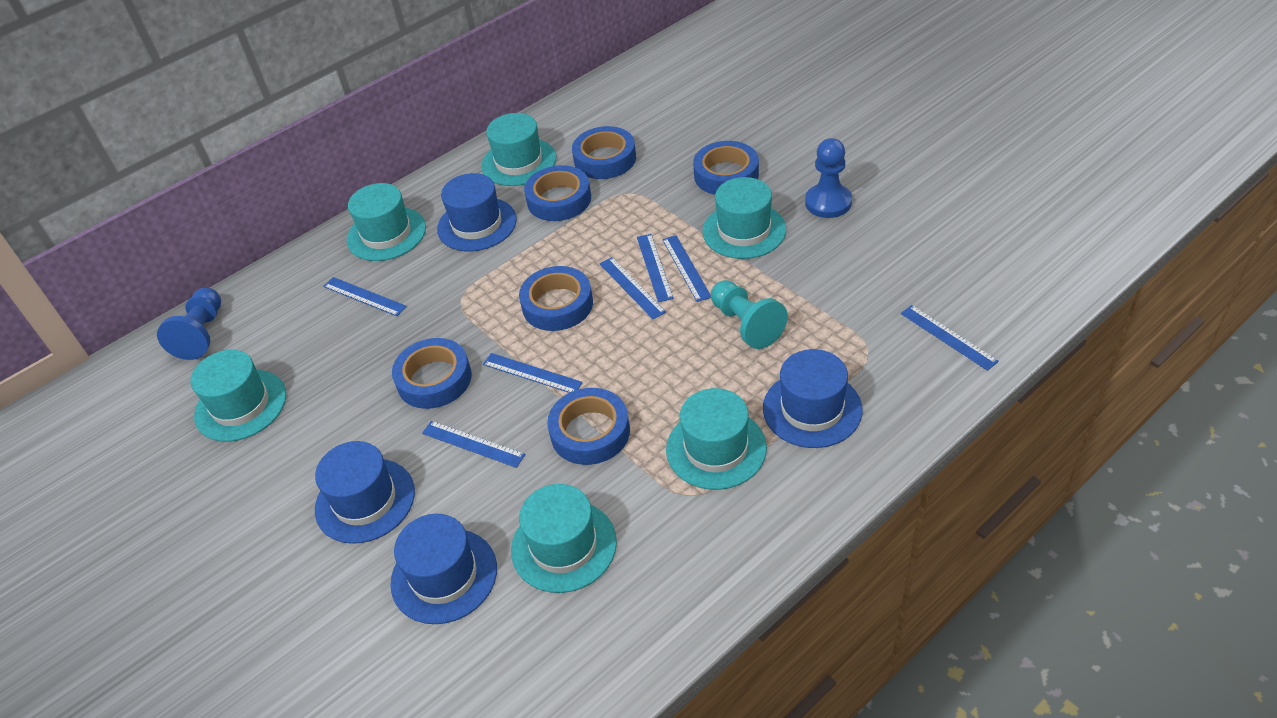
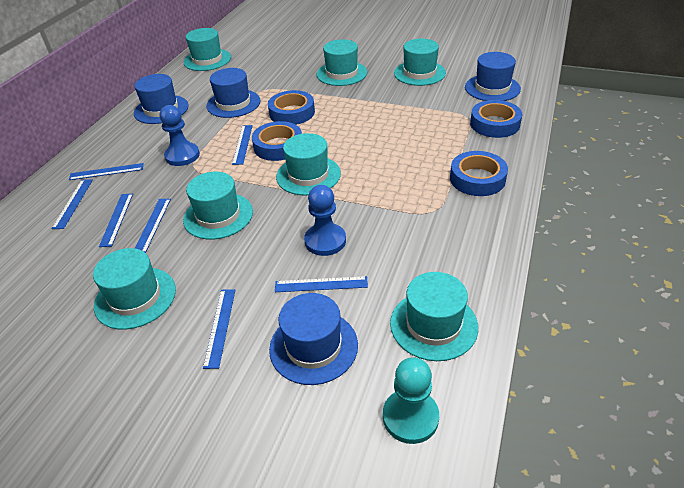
blue tape: 6 -> 4
turquoise hat: 6 -> 7

